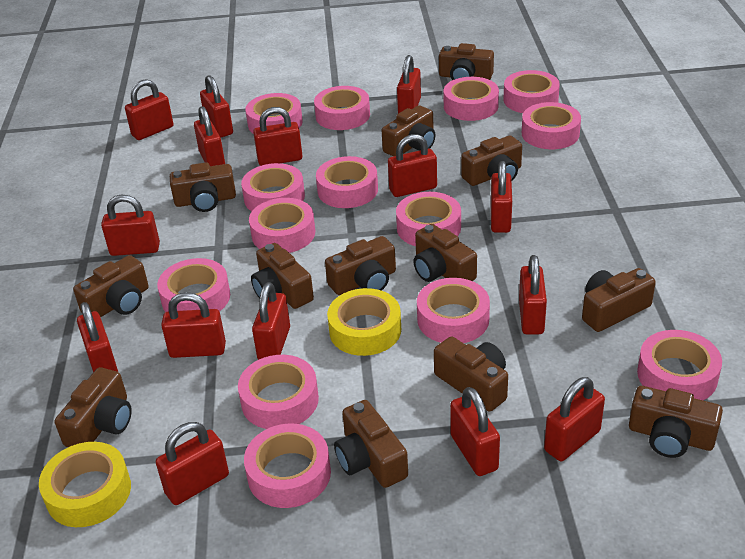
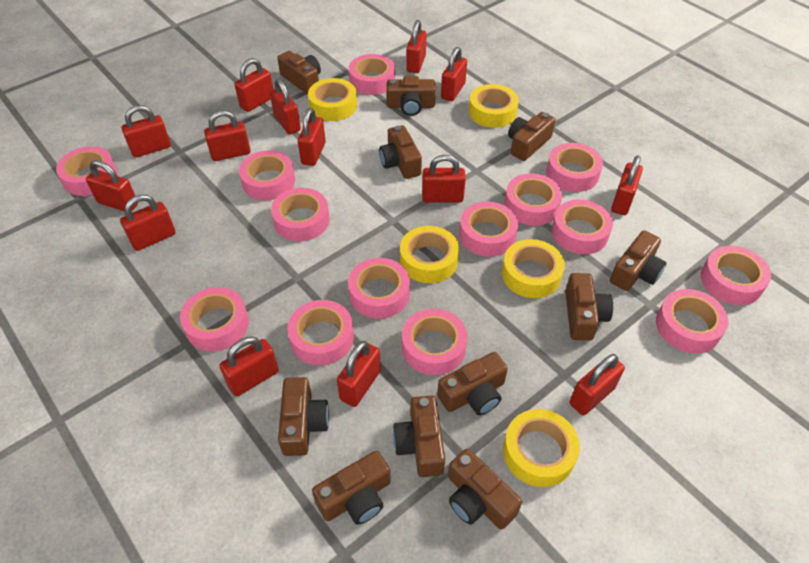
brown camera: 13 -> 11
red padlock: 15 -> 14
yellow tape: 2 -> 5

